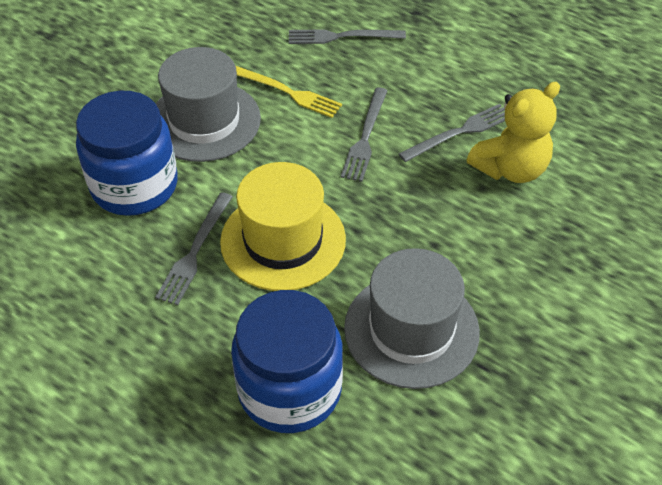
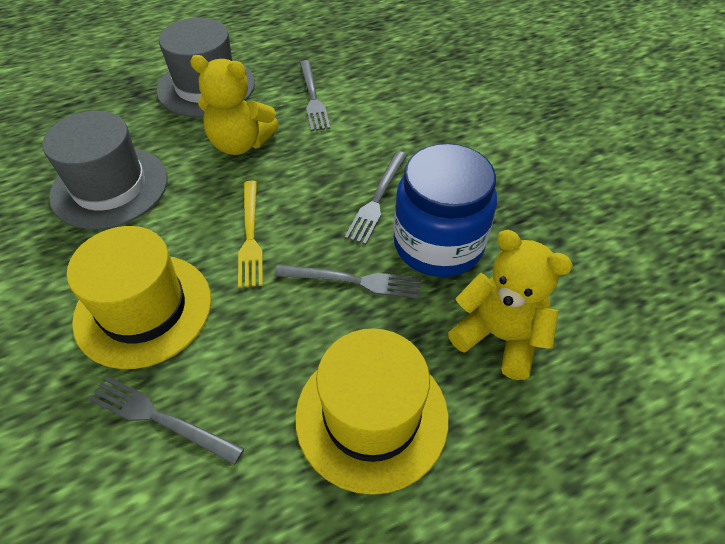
blue jar: 2 -> 1
yellow hat: 1 -> 2
yellow teddy bear: 1 -> 2

